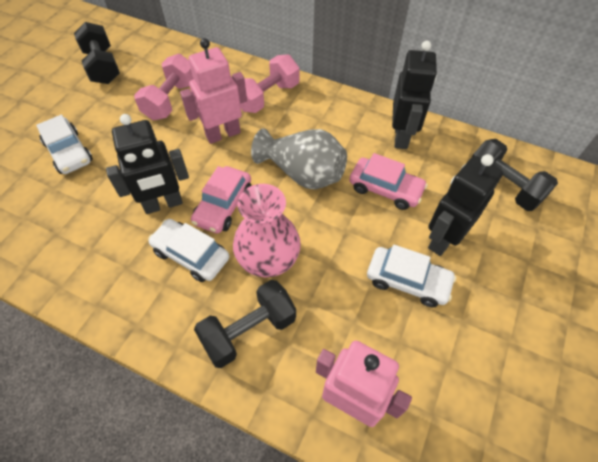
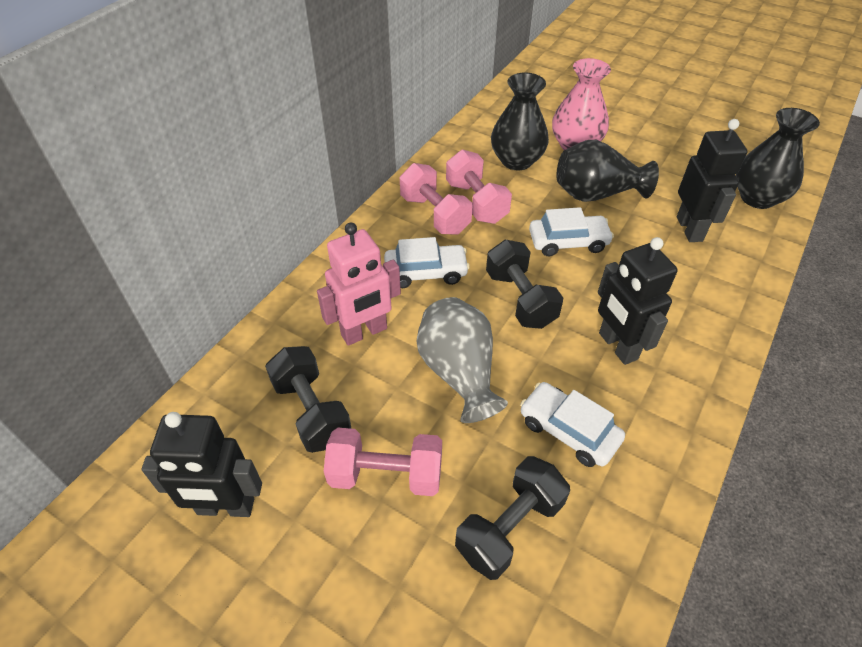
black vase: 0 -> 3
pink car: 2 -> 0
pink dumbbell: 2 -> 3
pink robot: 2 -> 1

